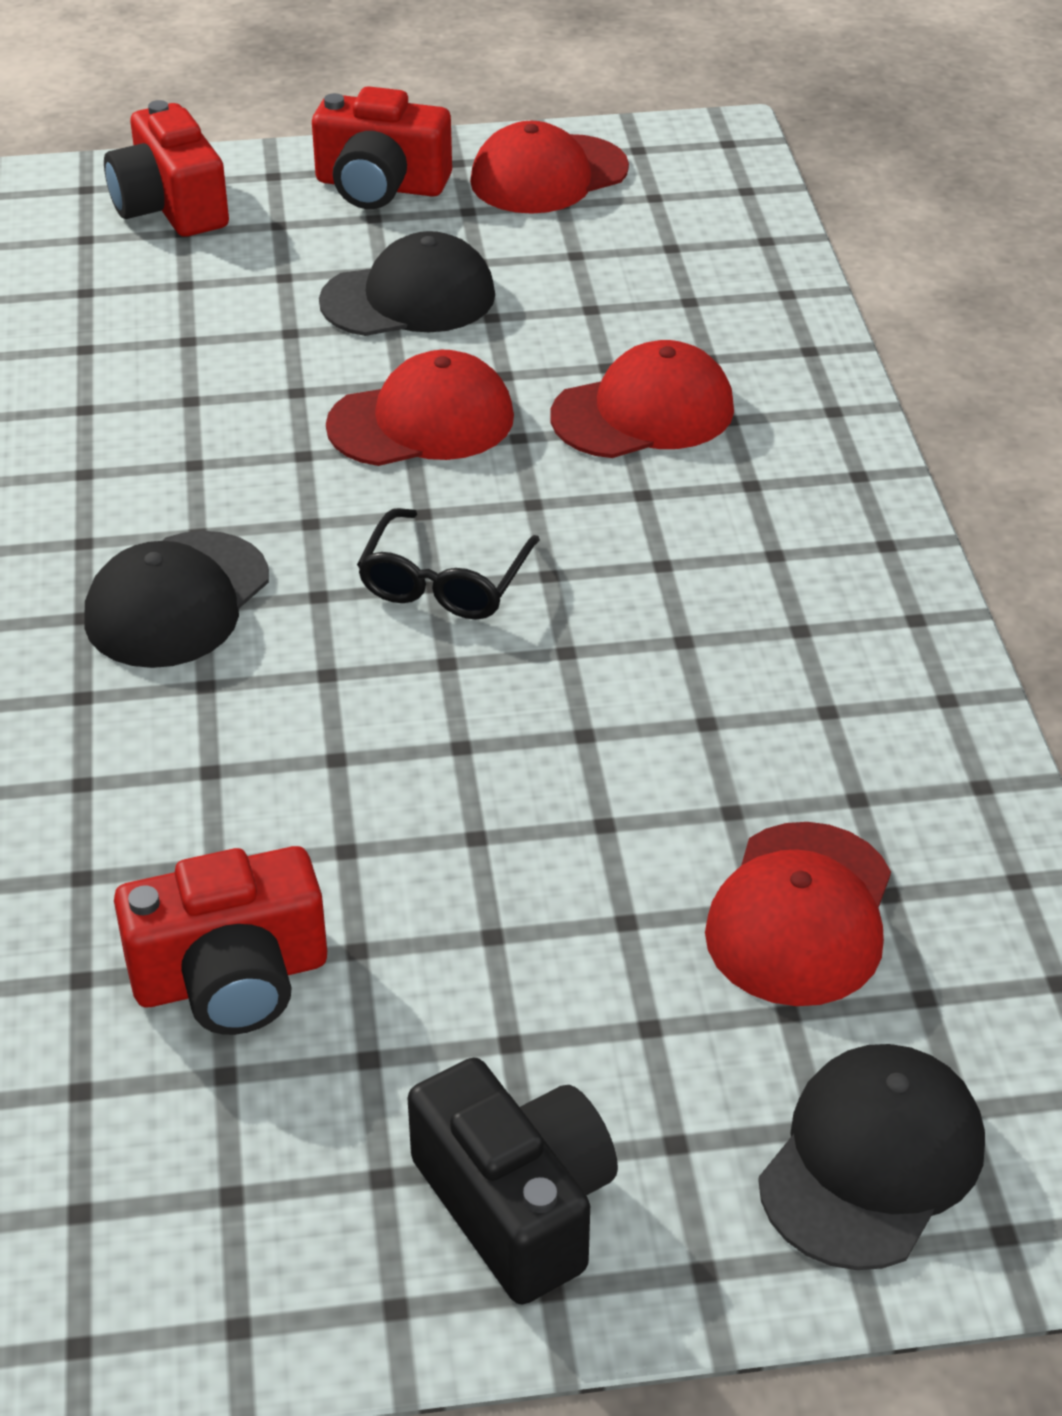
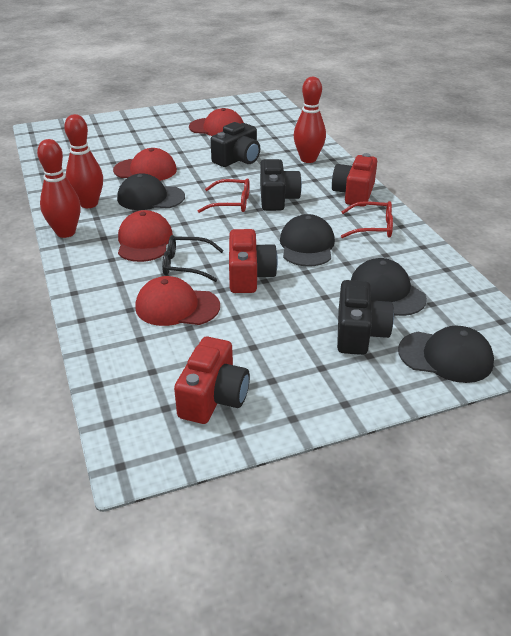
black camera: 1 -> 3
black cap: 3 -> 4
red bowling pin: 0 -> 3
red glasses: 0 -> 2

